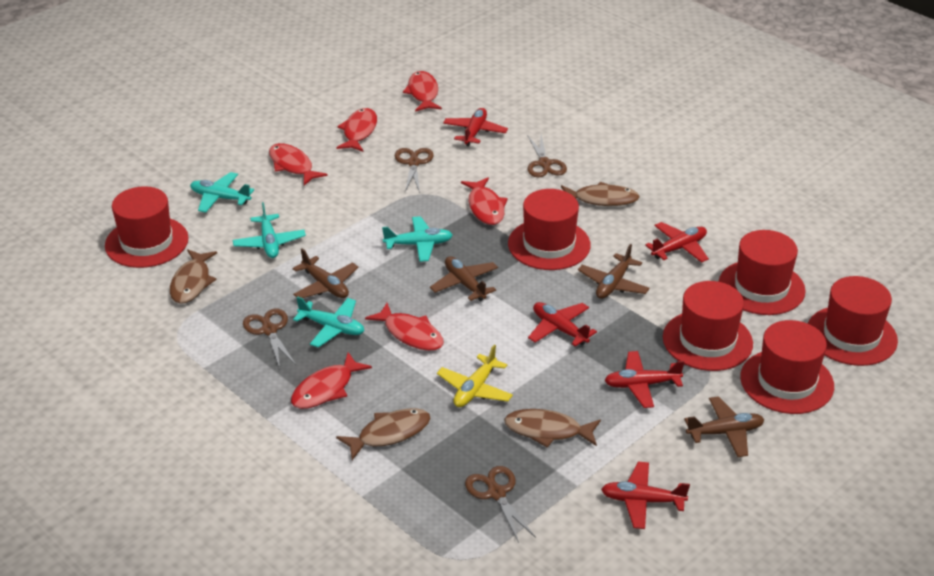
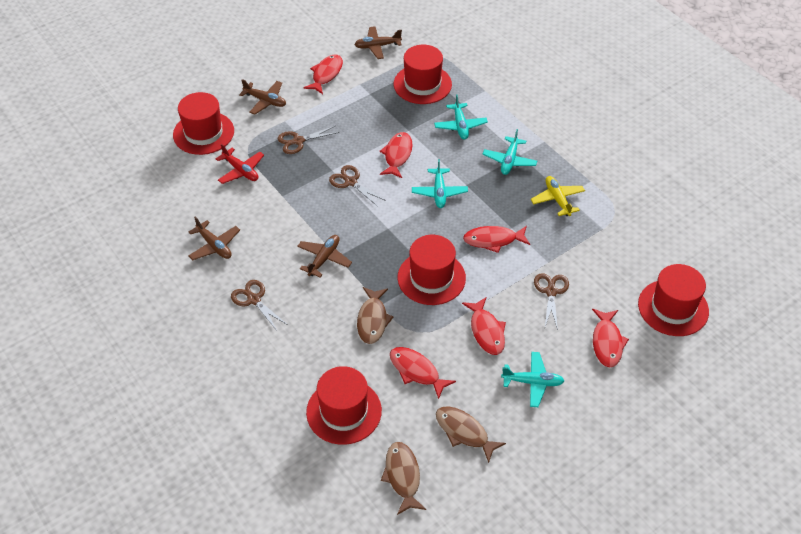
brown fish: 4 -> 3
red hat: 6 -> 5
red plane: 5 -> 1

